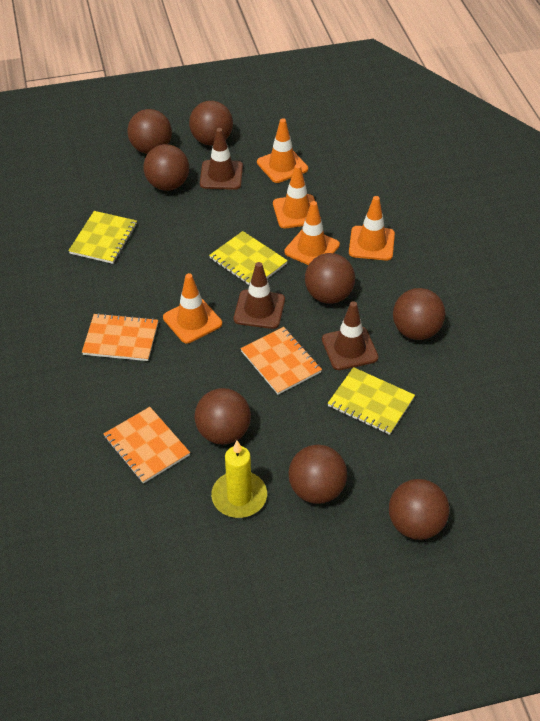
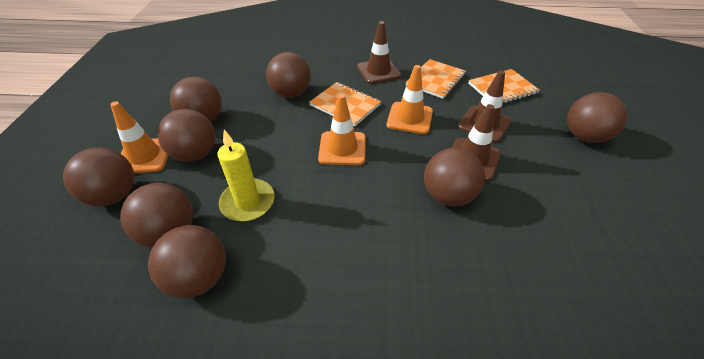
orange traffic cone: 5 -> 3
yellow notebook: 3 -> 0

